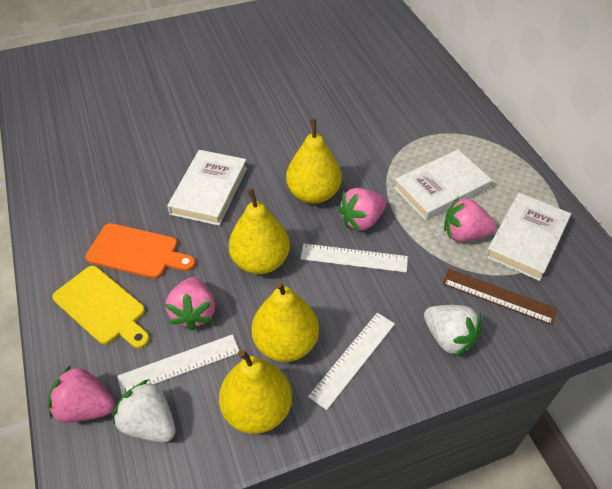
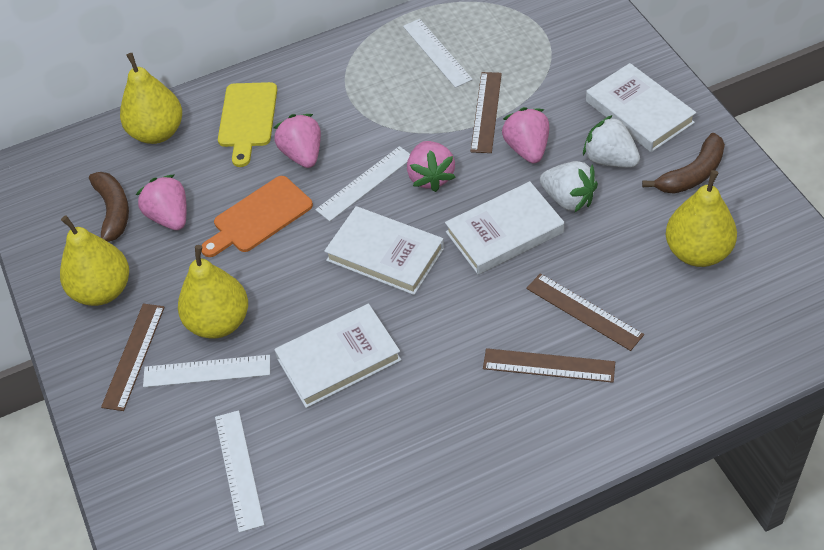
brown banana: 0 -> 2
brown ruler: 1 -> 4
white book: 3 -> 4
white ruler: 3 -> 4

